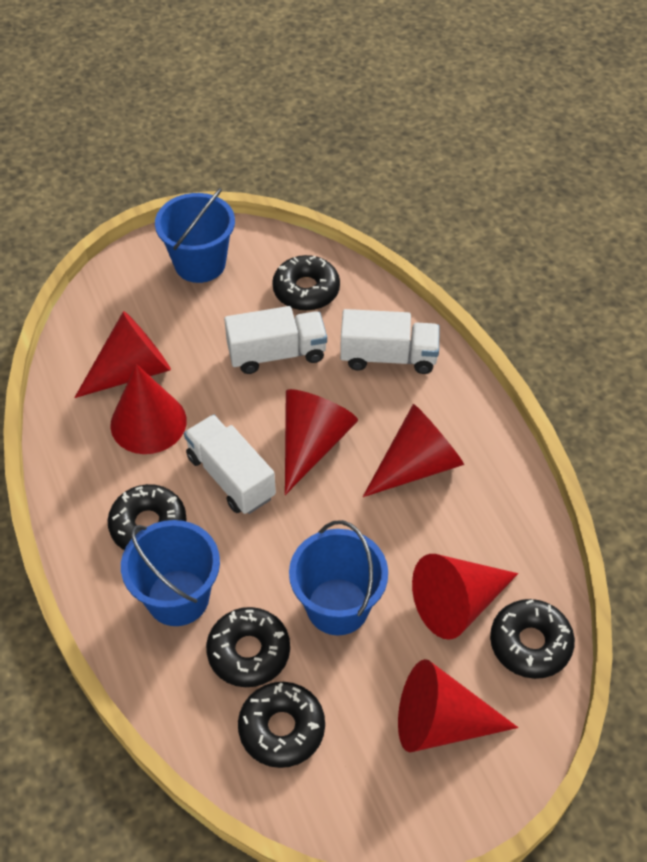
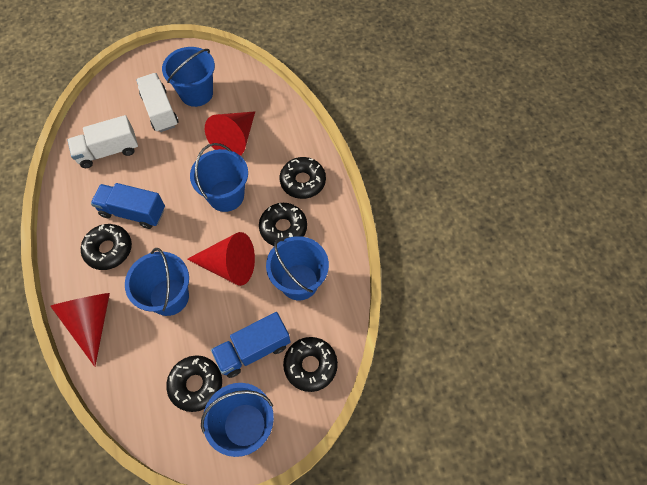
blue bucket: 3 -> 5
blue truck: 0 -> 2
red cone: 6 -> 3
white truck: 3 -> 2

